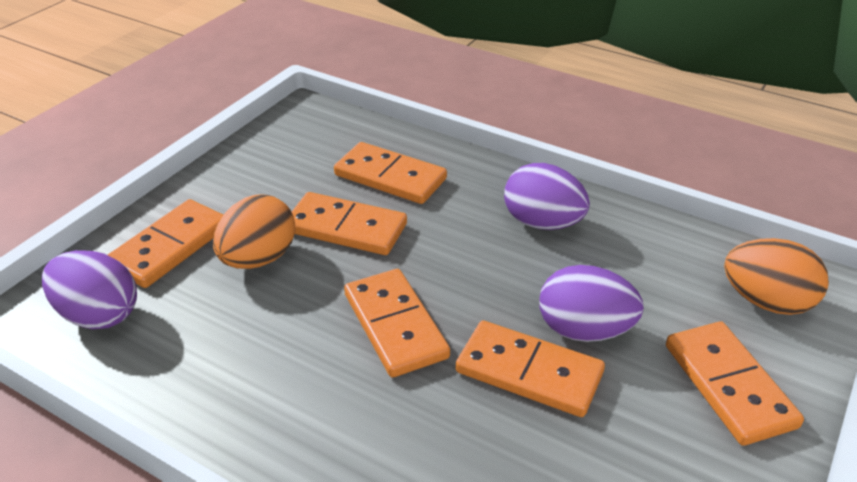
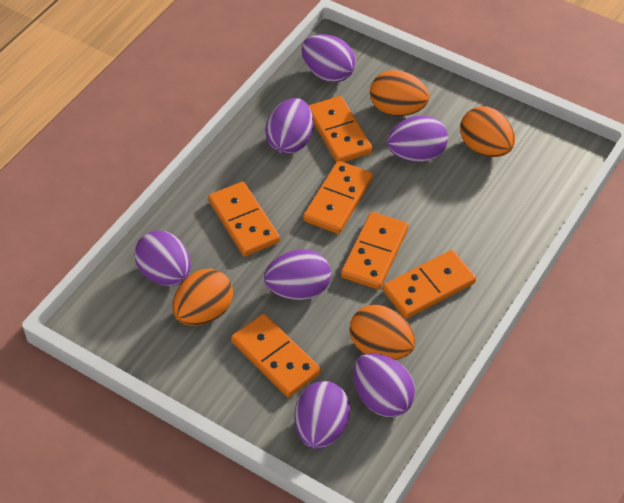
orange egg: 2 -> 4
purple egg: 3 -> 7

